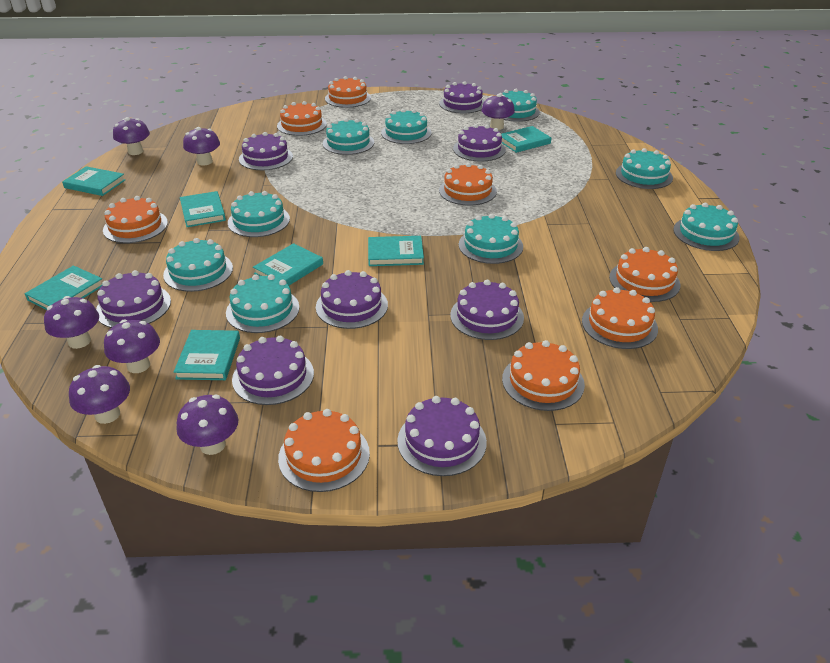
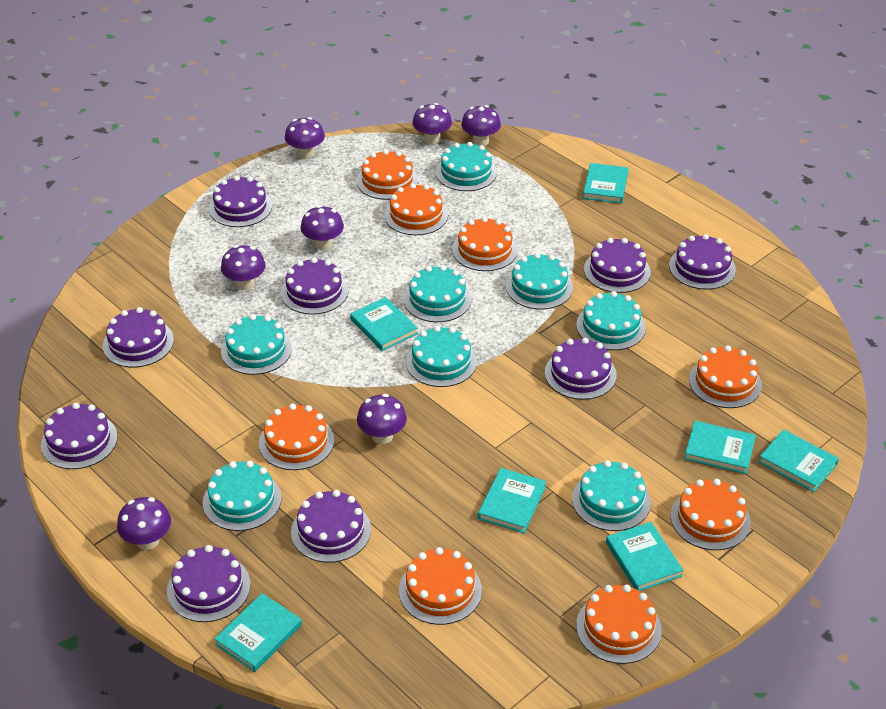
purple cake: 8 -> 9
turquoise cake: 9 -> 8

